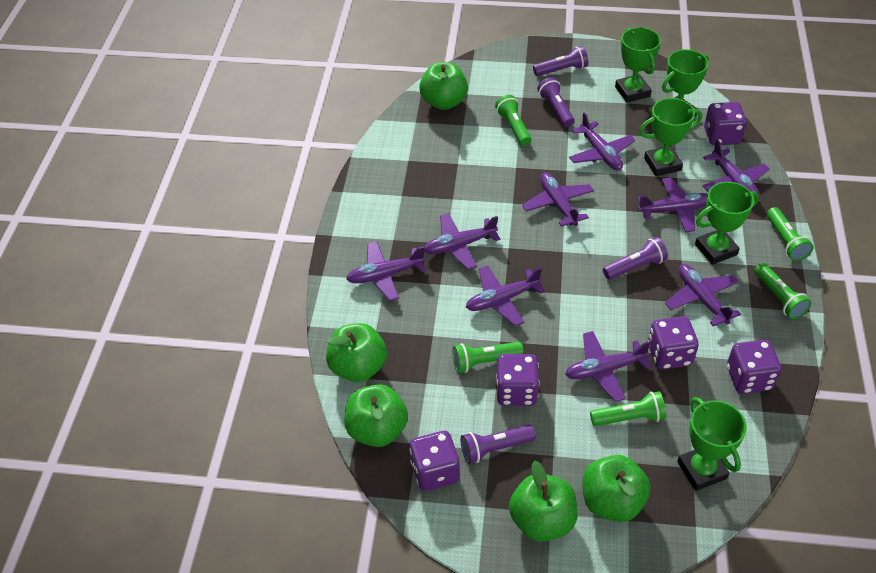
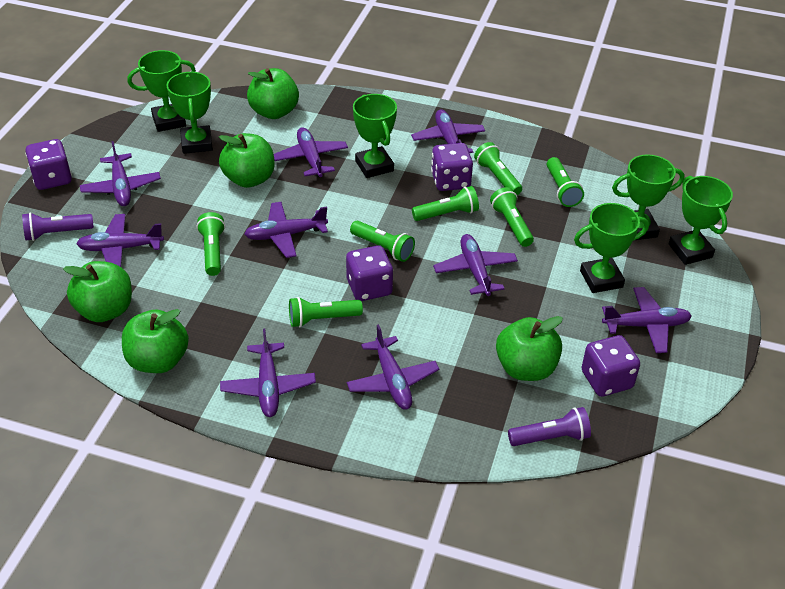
green flashlight: 5 -> 7
green trophy: 5 -> 6
purple dice: 5 -> 4
purple flashlight: 4 -> 2

